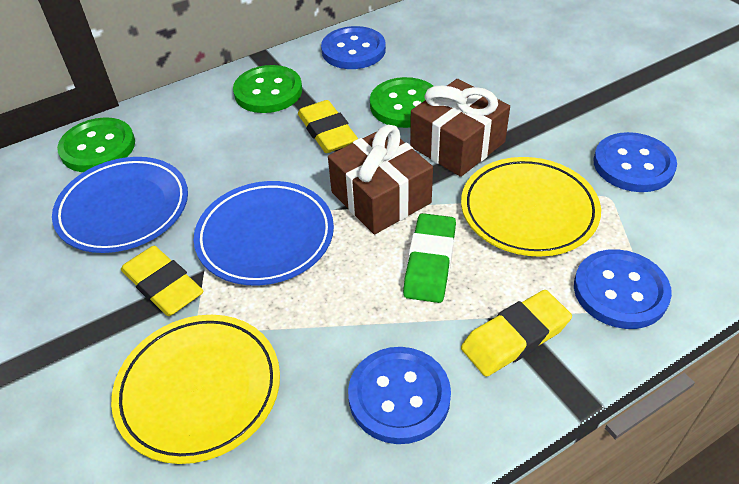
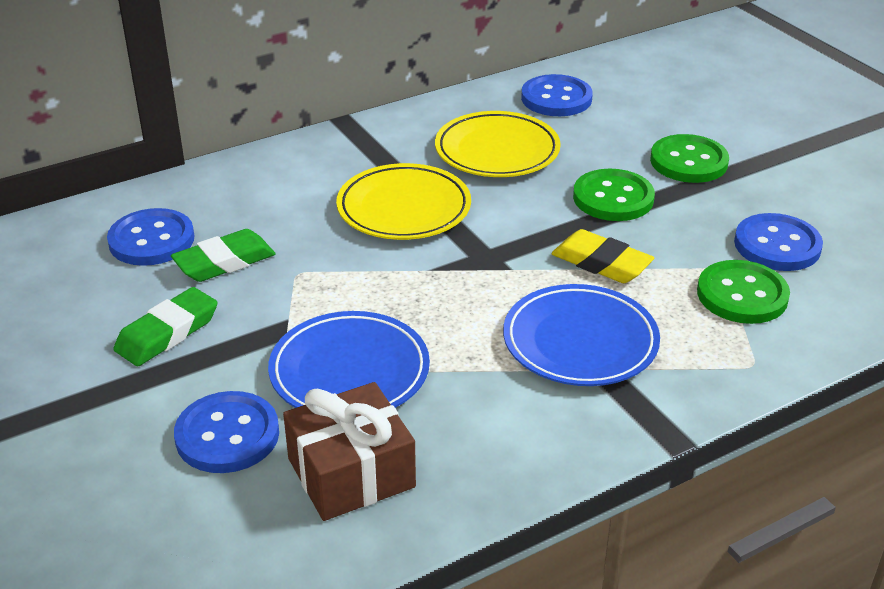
brown gift: 2 -> 1
green eraser: 1 -> 2
yellow eraser: 3 -> 1

